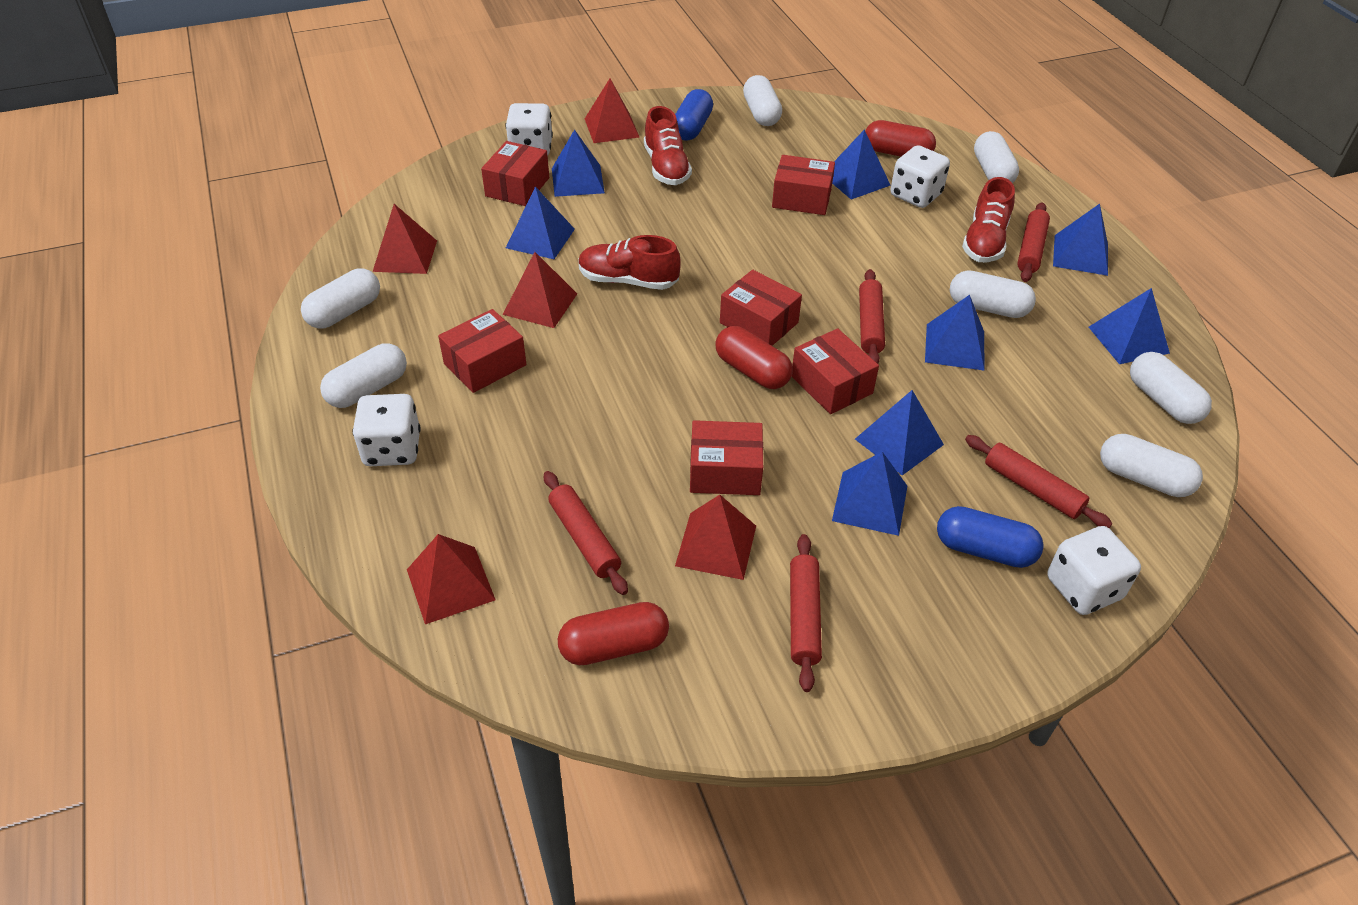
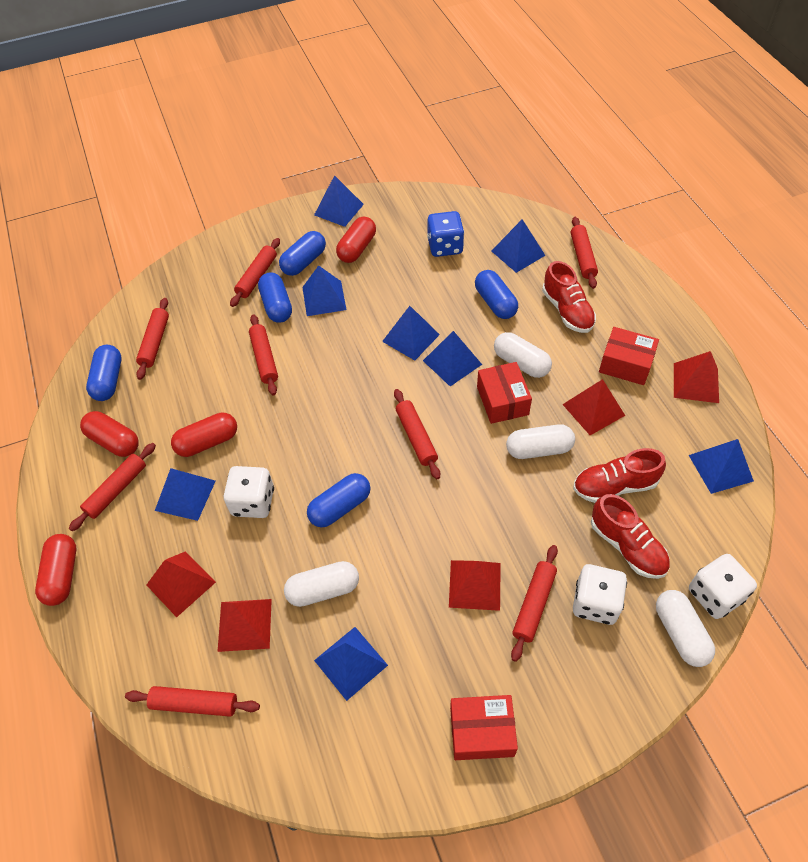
blue capsule: 2 -> 5
blue dice: 0 -> 1
red box: 6 -> 3
red capsule: 3 -> 4
red rolling pin: 5 -> 8
white capsule: 7 -> 4
white dice: 4 -> 3

